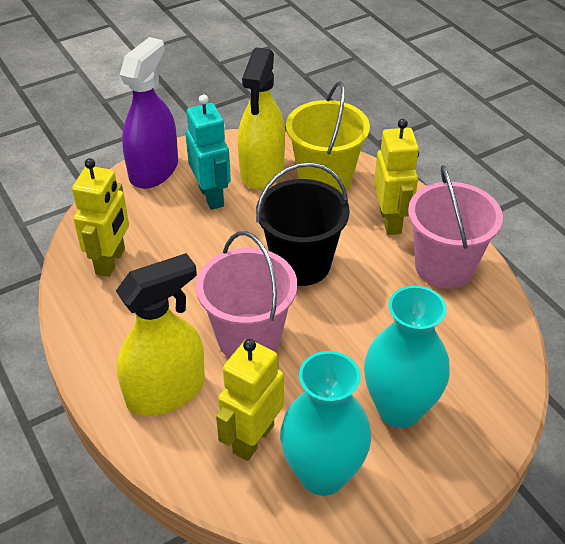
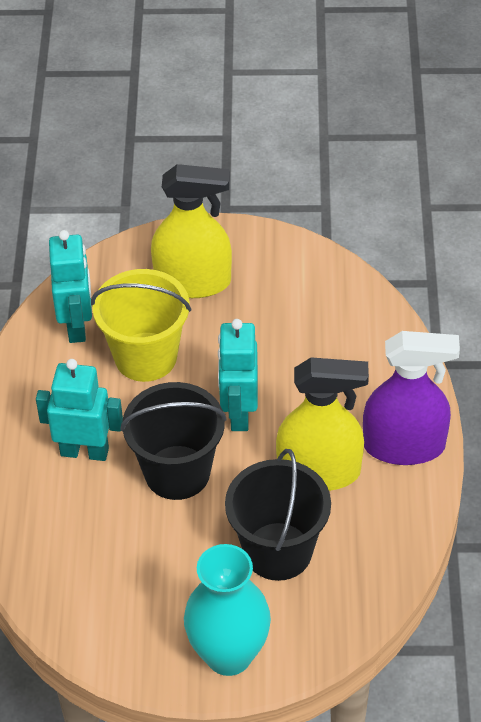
black bucket: 1 -> 2
pink bucket: 2 -> 0
turquoise robot: 1 -> 3
turquoise vase: 2 -> 1
yellow robot: 3 -> 0

